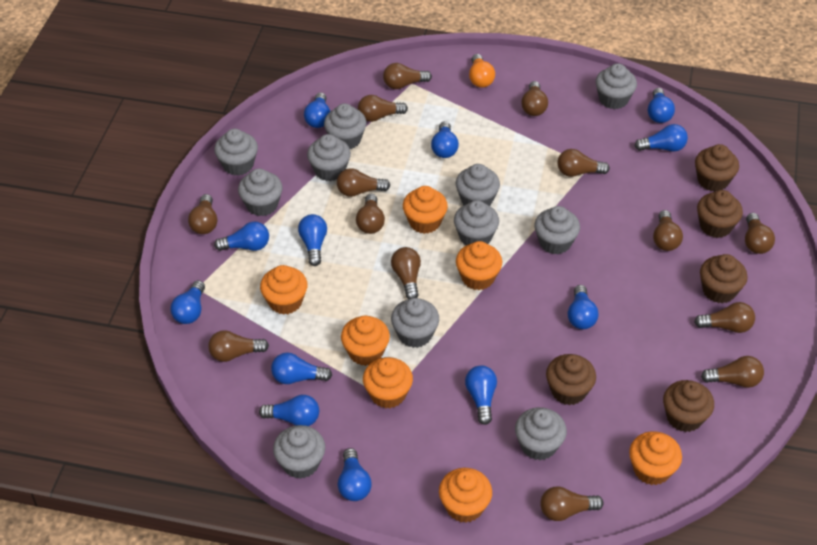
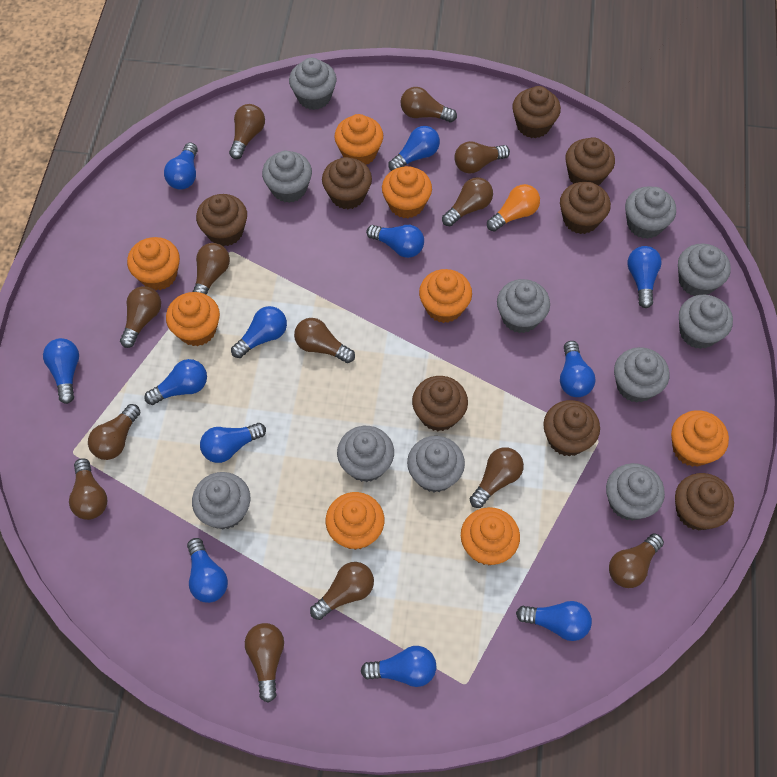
brown cupcake: 5 -> 8
brown light bulb: 14 -> 13
orange cupcake: 7 -> 8

